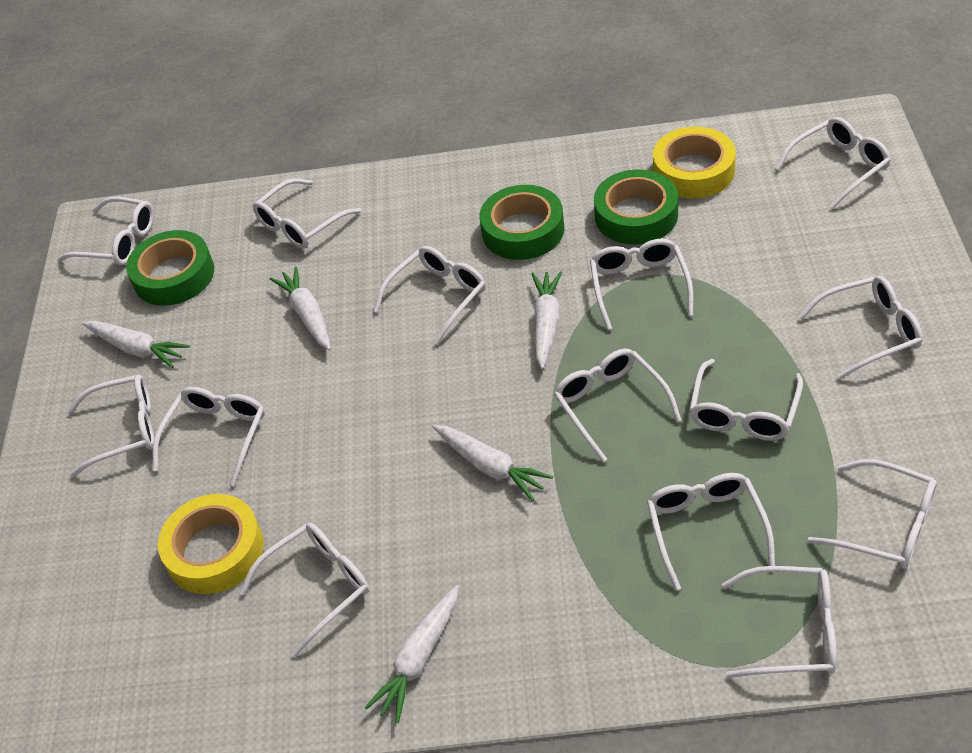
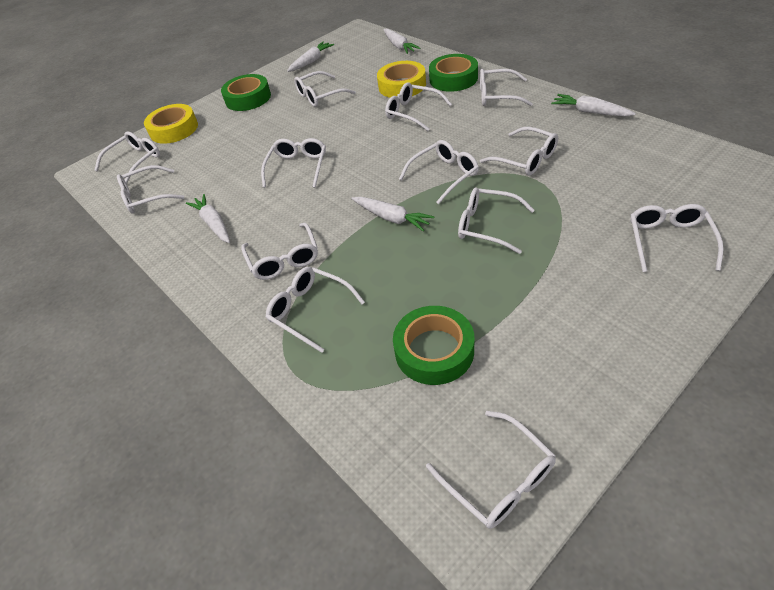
white glasses: 14 -> 13

